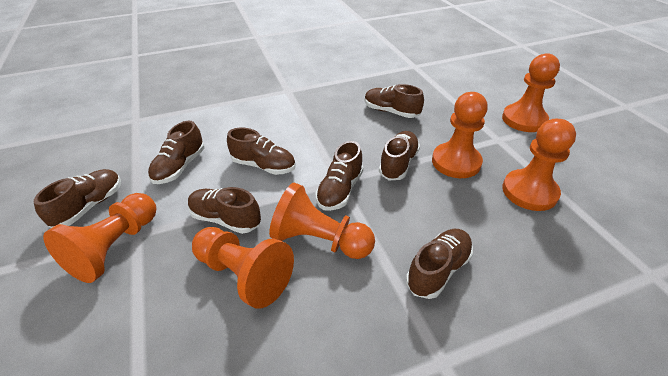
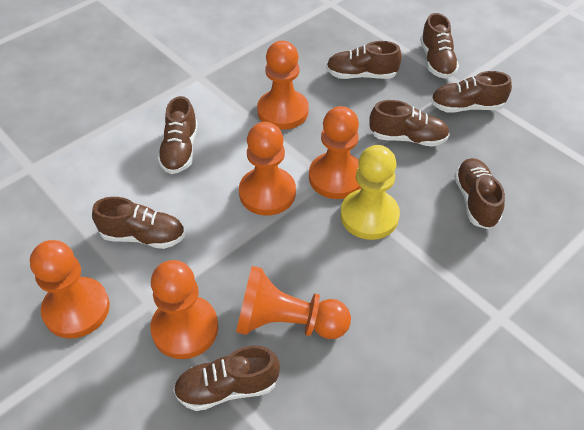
yellow pawn: 0 -> 1

